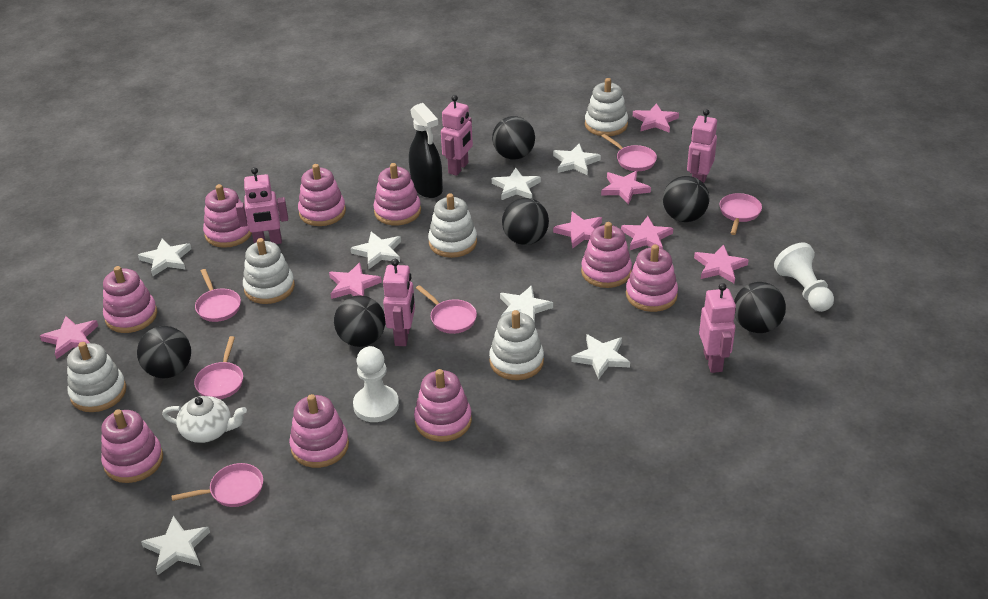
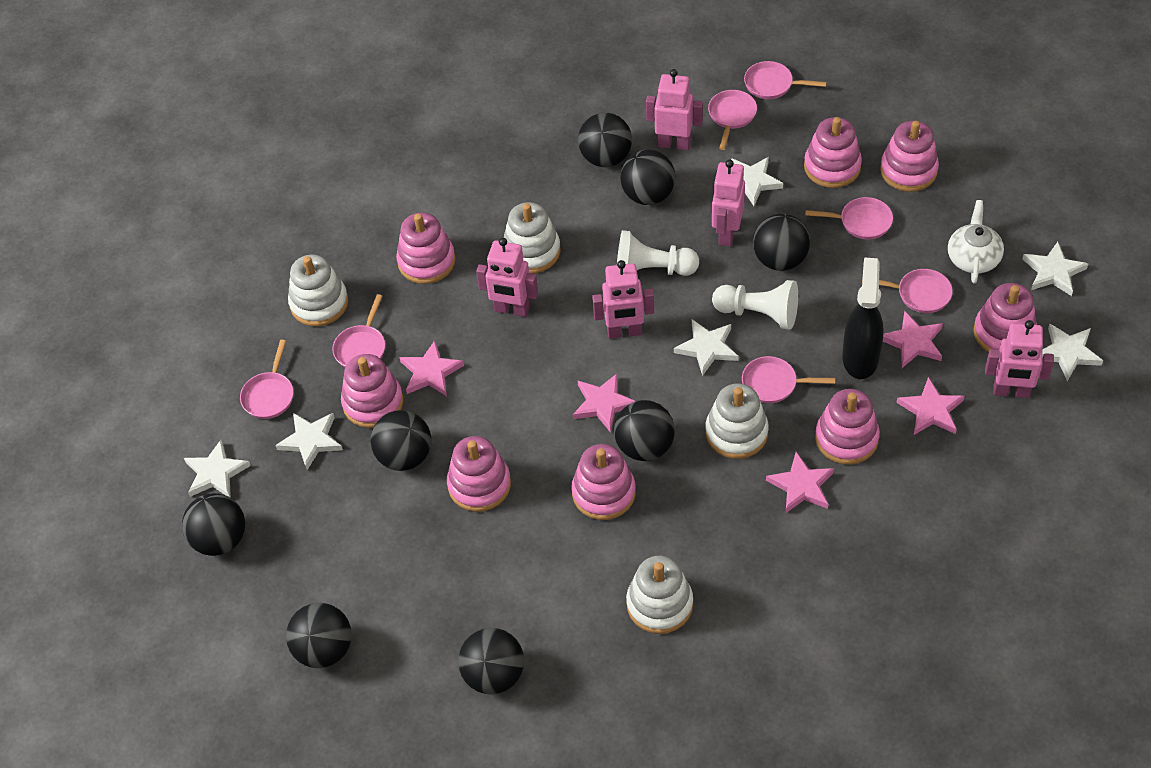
black ball: 6 -> 8
pink pan: 6 -> 7
pink stacking toy: 9 -> 8
pink star: 7 -> 5
white stacking toy: 5 -> 4
white star: 7 -> 6

